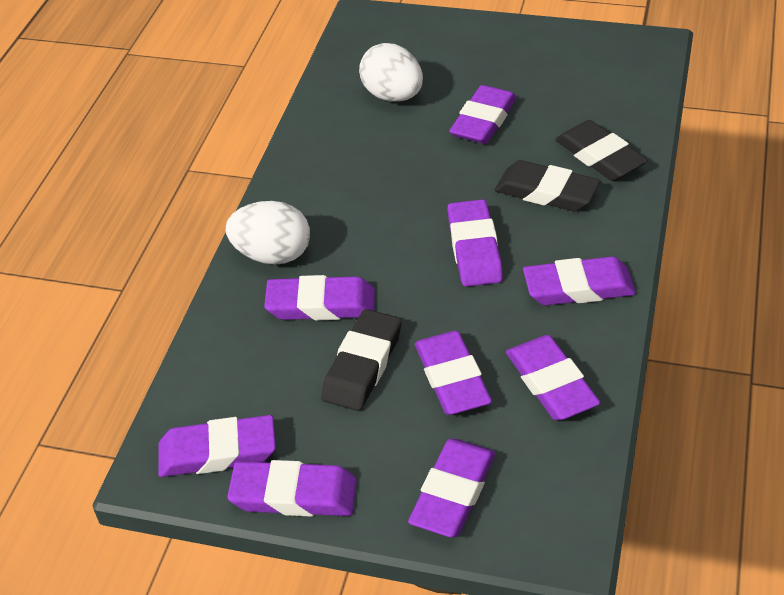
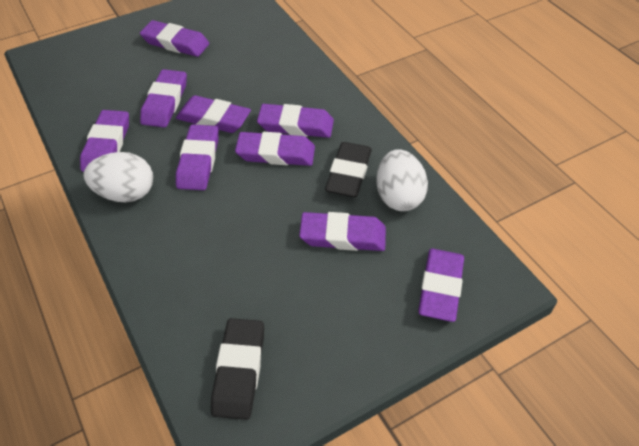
black eraser: 3 -> 2

